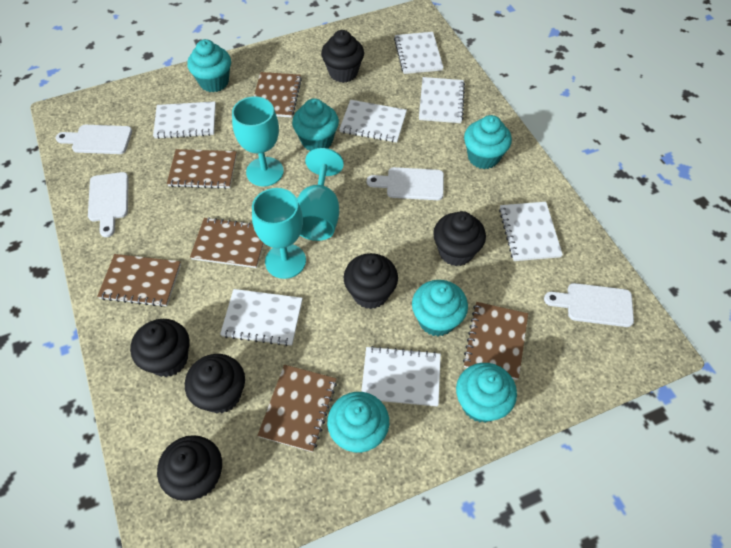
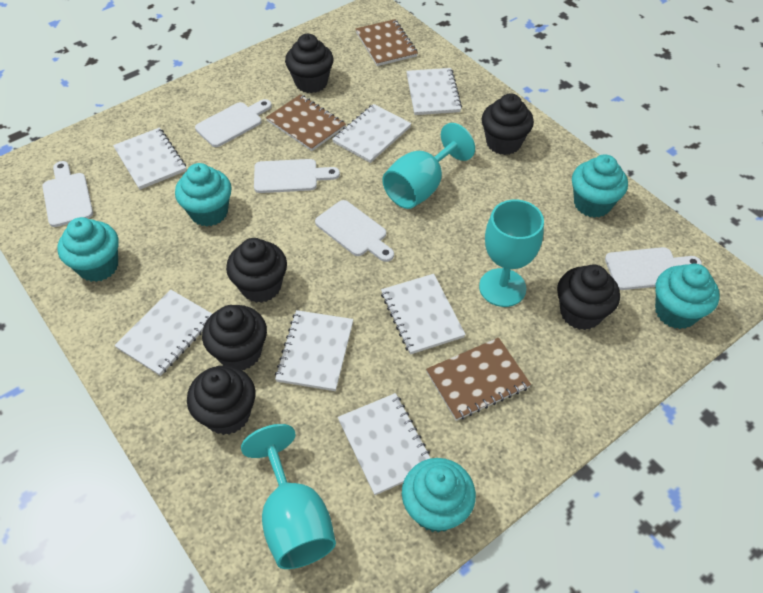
brown notebook: 6 -> 3
turquoise cupcake: 6 -> 5
white cutting board: 4 -> 5

